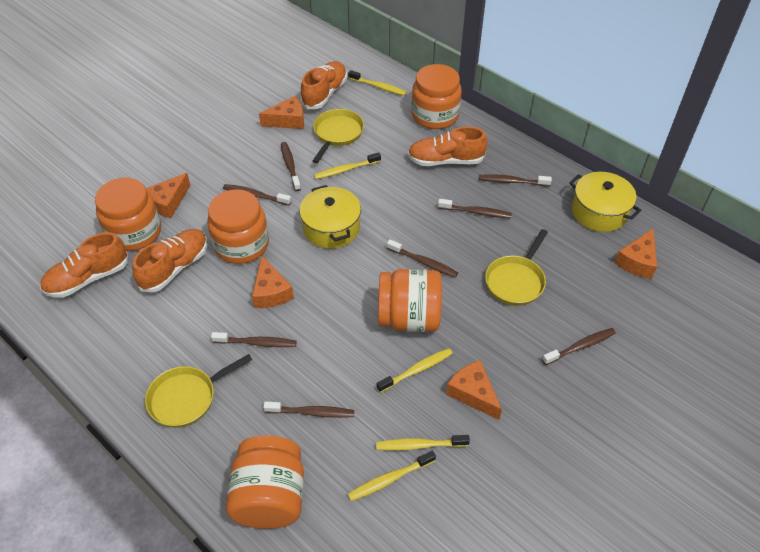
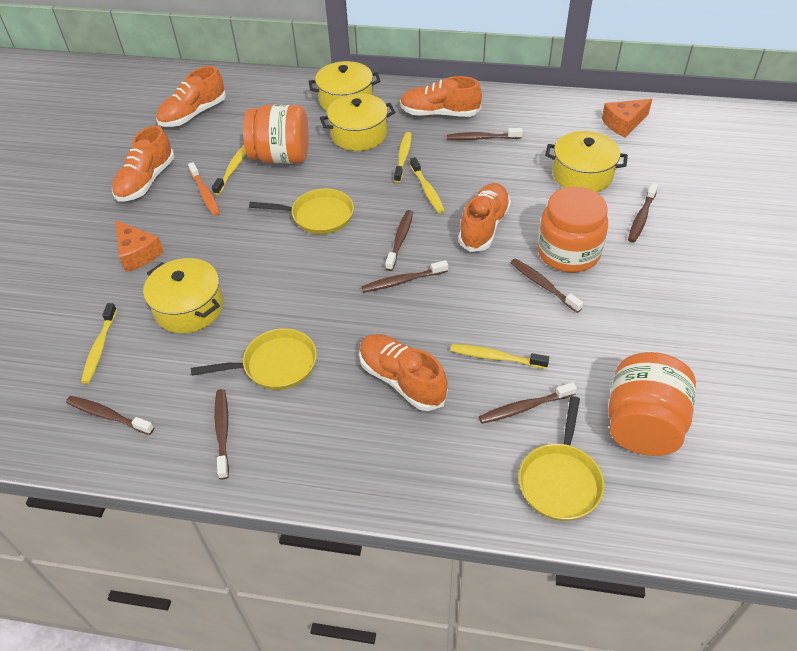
orange cheese: 5 -> 2
orange jar: 5 -> 3
orange shoe: 4 -> 5
orange toothbrush: 0 -> 1
yellow pot: 2 -> 4

